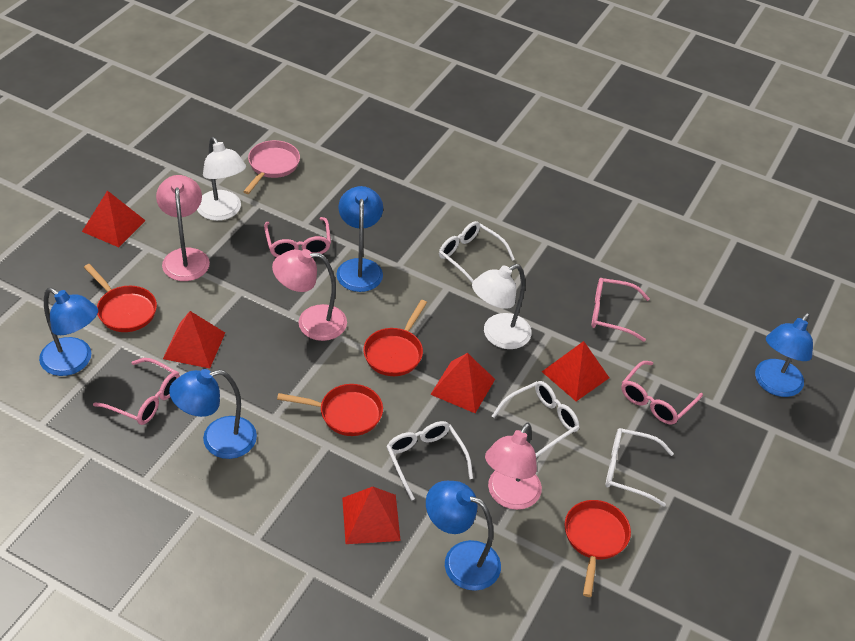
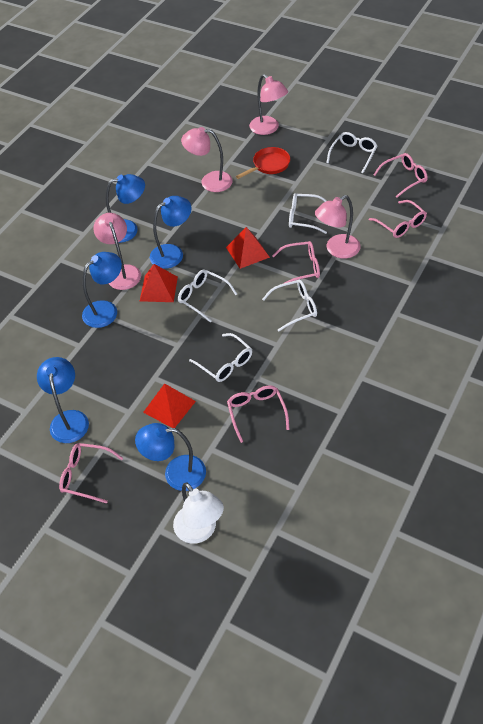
pink glasses: 4 -> 5
pink lamp: 3 -> 4
pink pan: 1 -> 0
red pan: 4 -> 1
red pyramid: 5 -> 3
white glasses: 4 -> 5
white lamp: 2 -> 1

